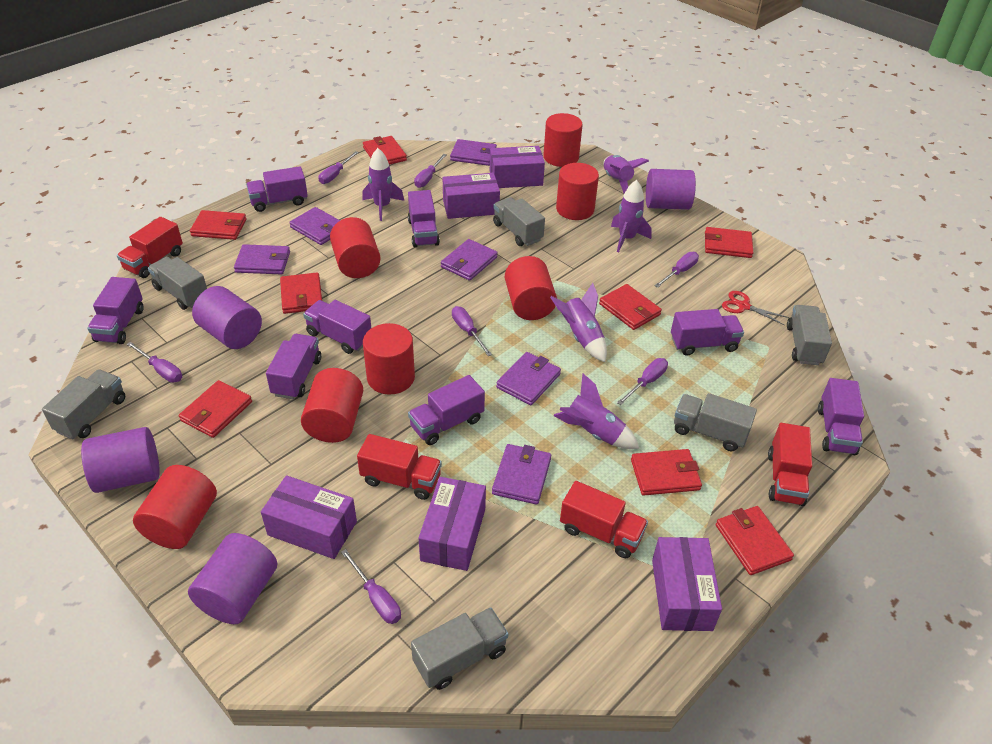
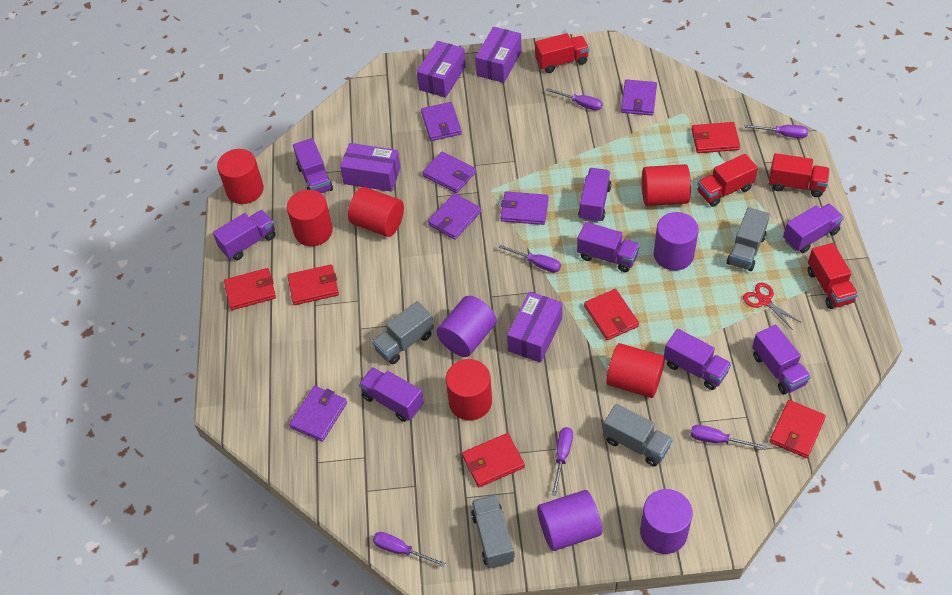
grey truck: 6 -> 4
purple box: 5 -> 4
purple rocket: 5 -> 0
purple screwdriver: 7 -> 6
red cylinder: 7 -> 6
red wallet: 8 -> 6

